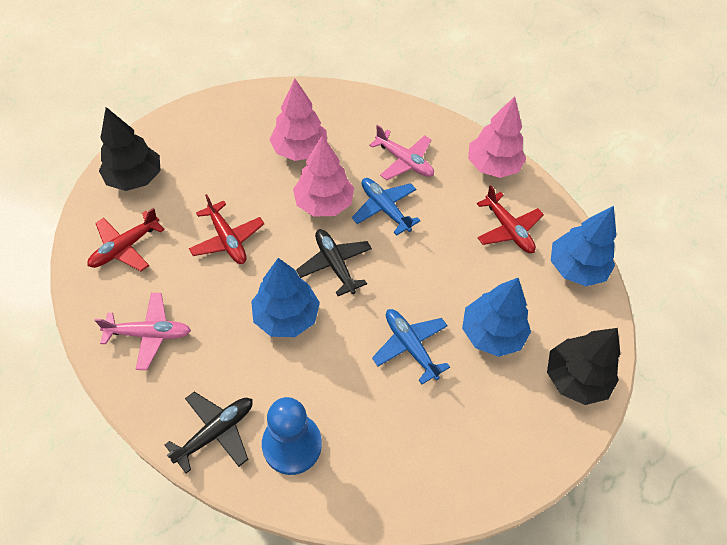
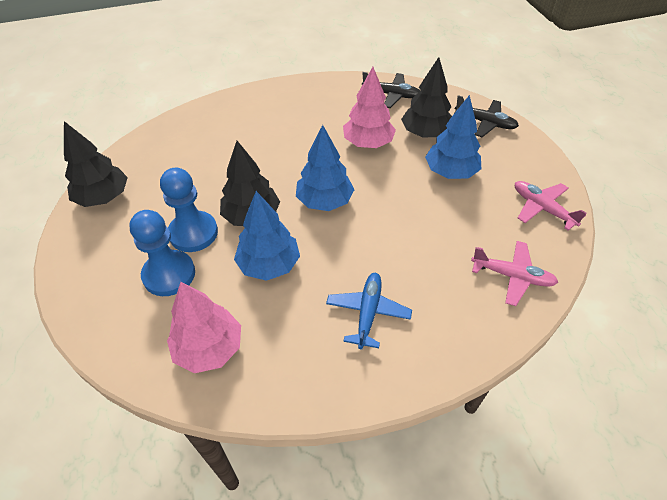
black tree: 2 -> 3
blue pawn: 1 -> 2
blue plane: 2 -> 1
pink tree: 3 -> 2
red plane: 3 -> 0

